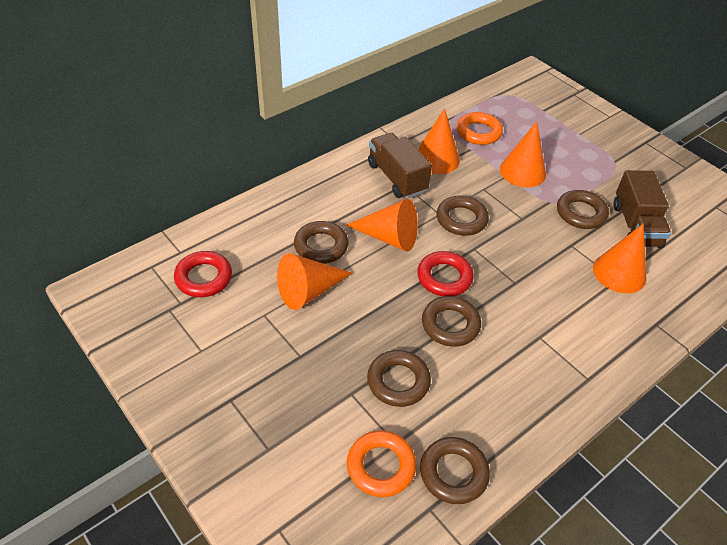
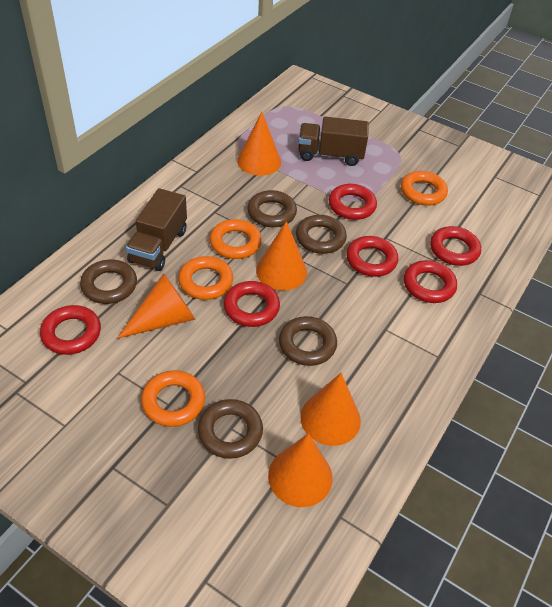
brown ring: 6 -> 5
orange ring: 2 -> 4
red ring: 2 -> 6

